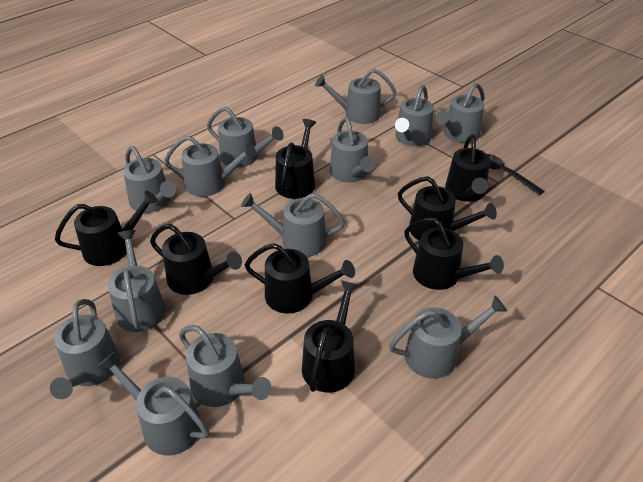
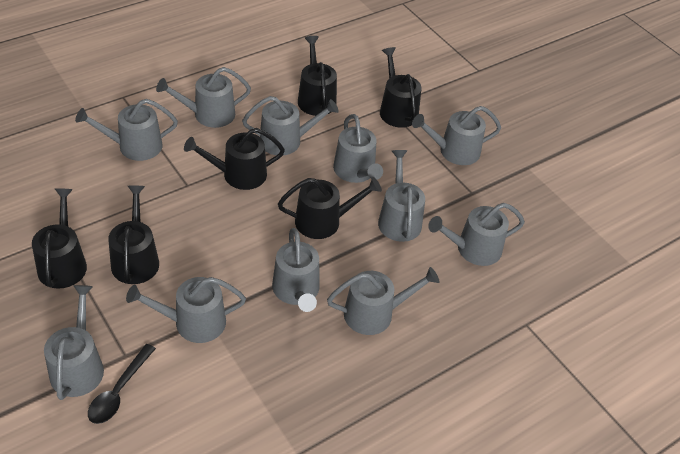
black watering can: 8 -> 6
grey watering can: 13 -> 11

